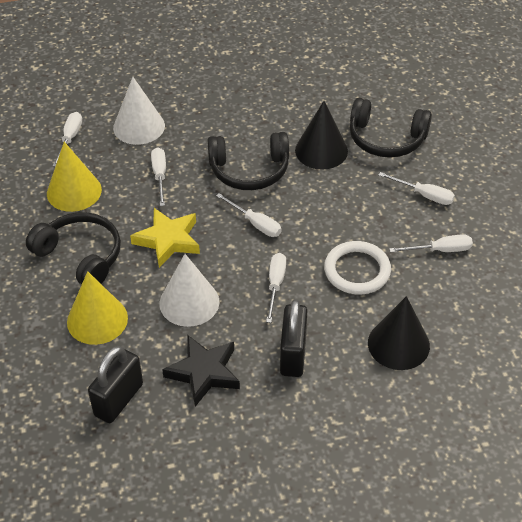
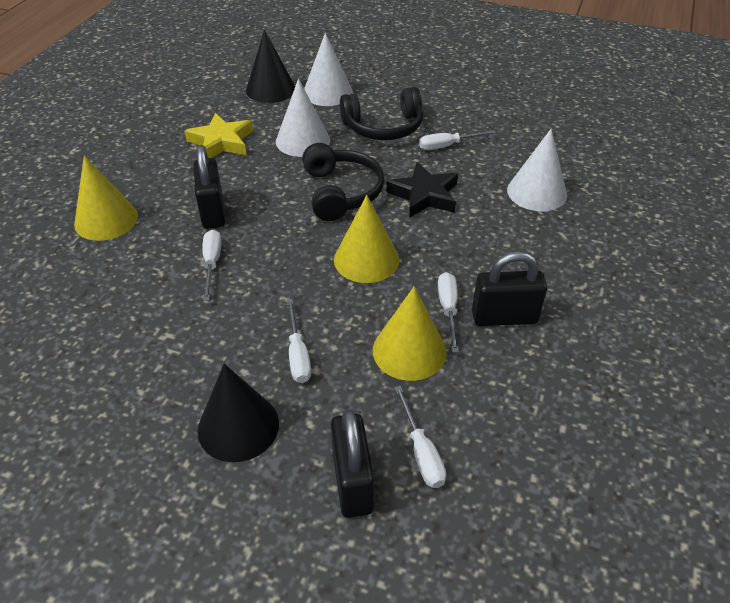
black headphones: 3 -> 2
black padlock: 2 -> 3
white cone: 2 -> 3
white ring: 1 -> 0
white screwdriver: 6 -> 5
yellow cone: 2 -> 3

